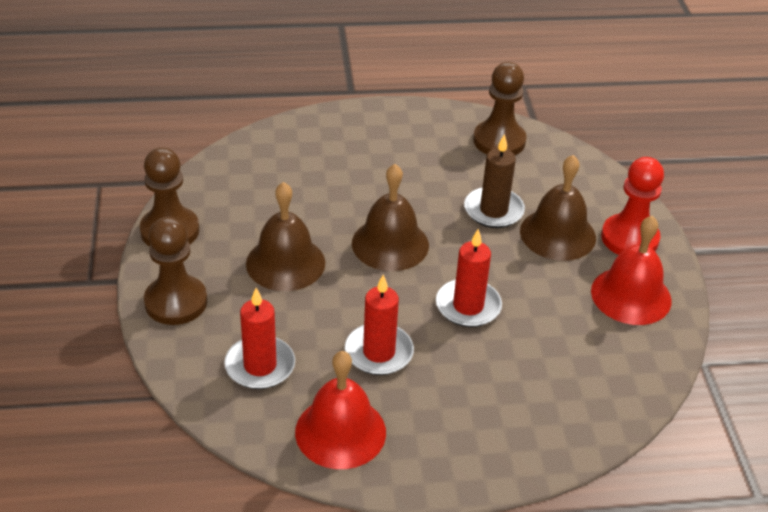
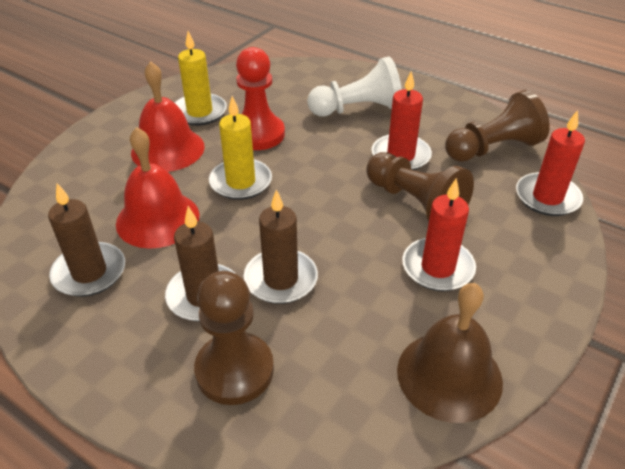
brown bell: 3 -> 1
brown candle: 1 -> 3
white pawn: 0 -> 1
yellow candle: 0 -> 2

